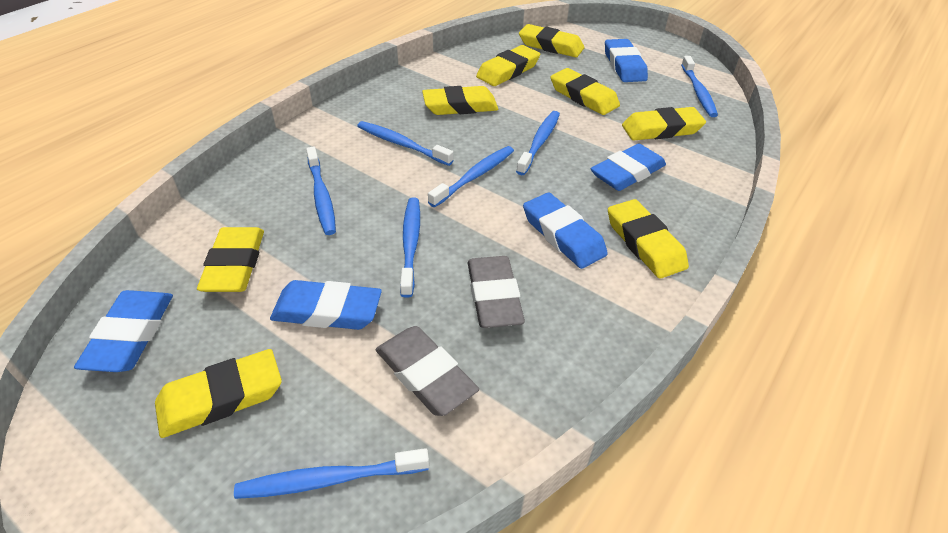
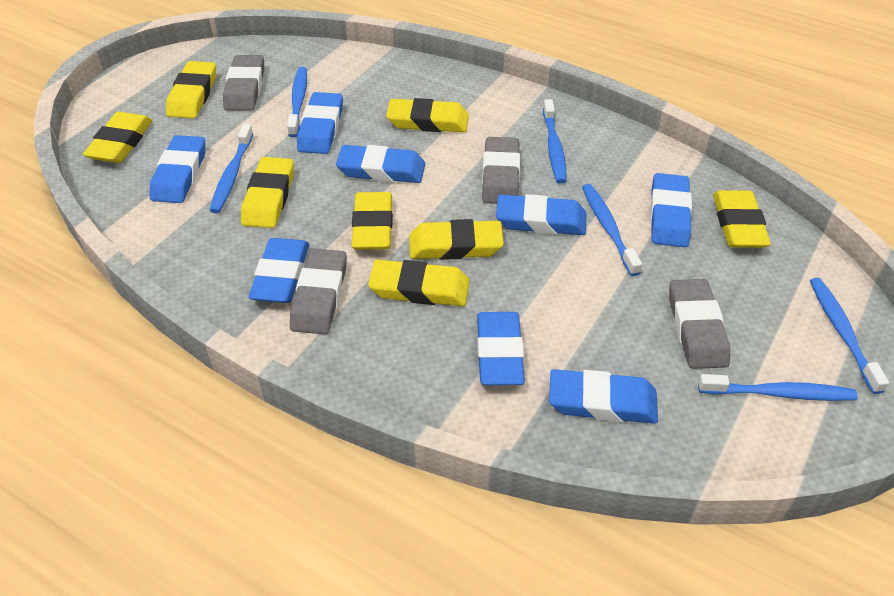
blue eraser: 5 -> 8
blue toothbrush: 7 -> 6
grey eraser: 2 -> 4

